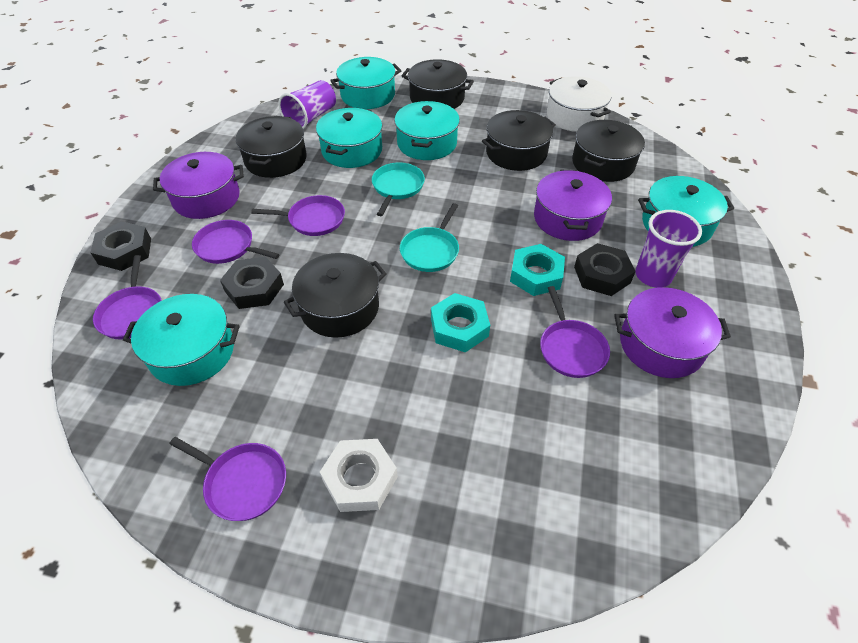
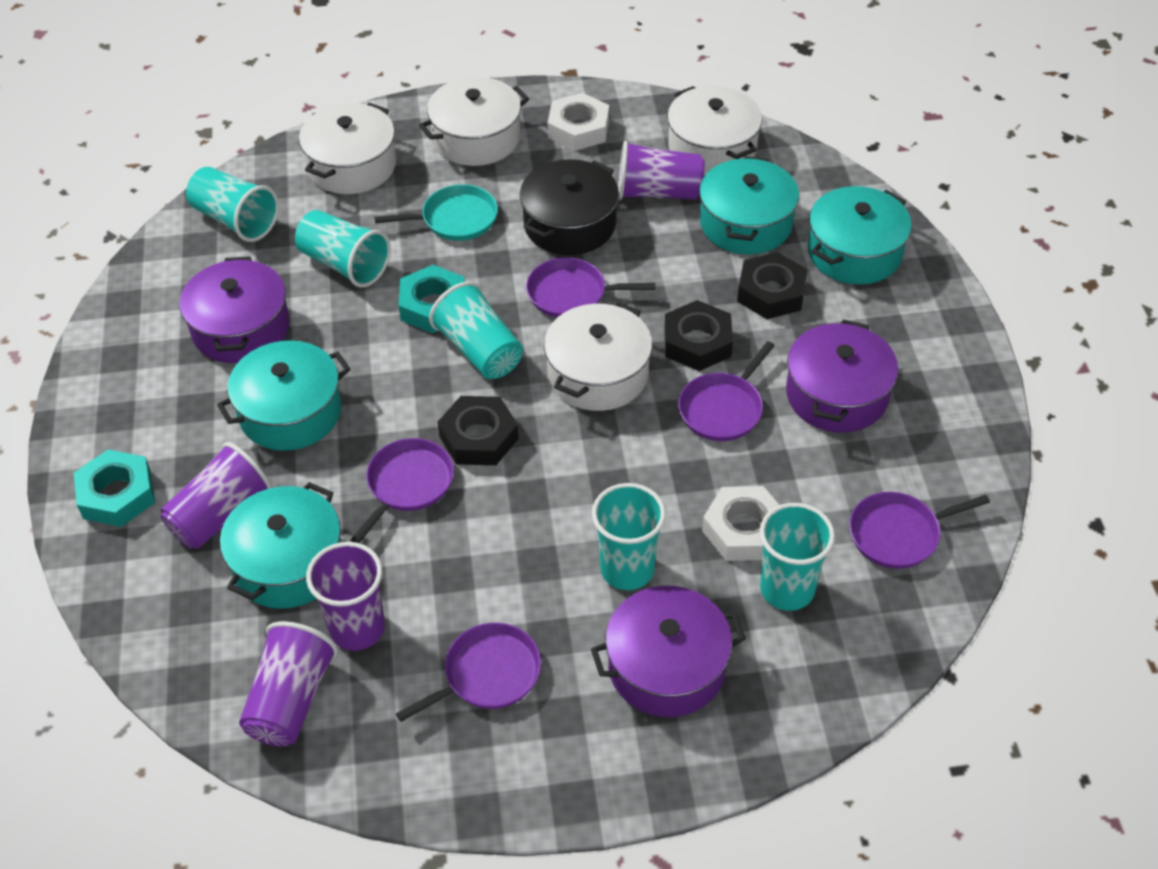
black pot: 5 -> 1
purple cup: 2 -> 4
turquoise cup: 0 -> 5
turquoise pan: 2 -> 1
turquoise pot: 5 -> 4
white nut: 1 -> 2
white pot: 1 -> 4

